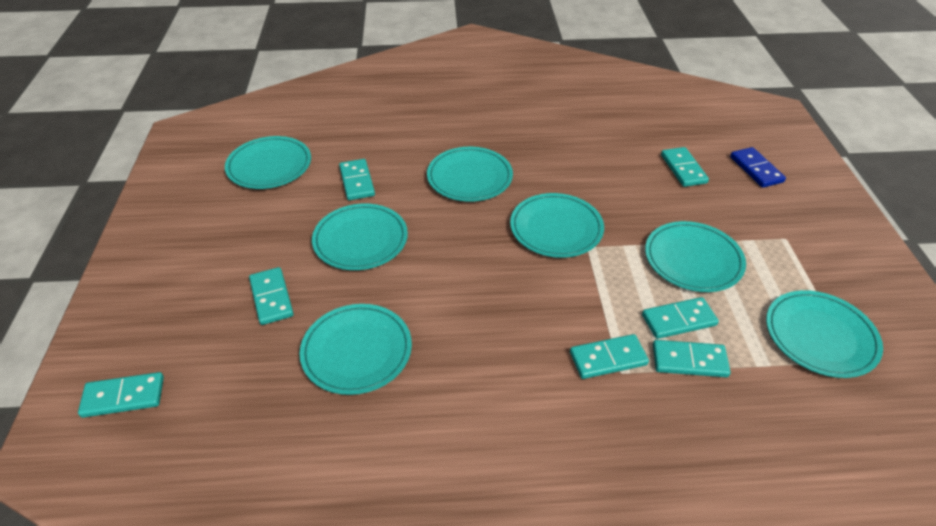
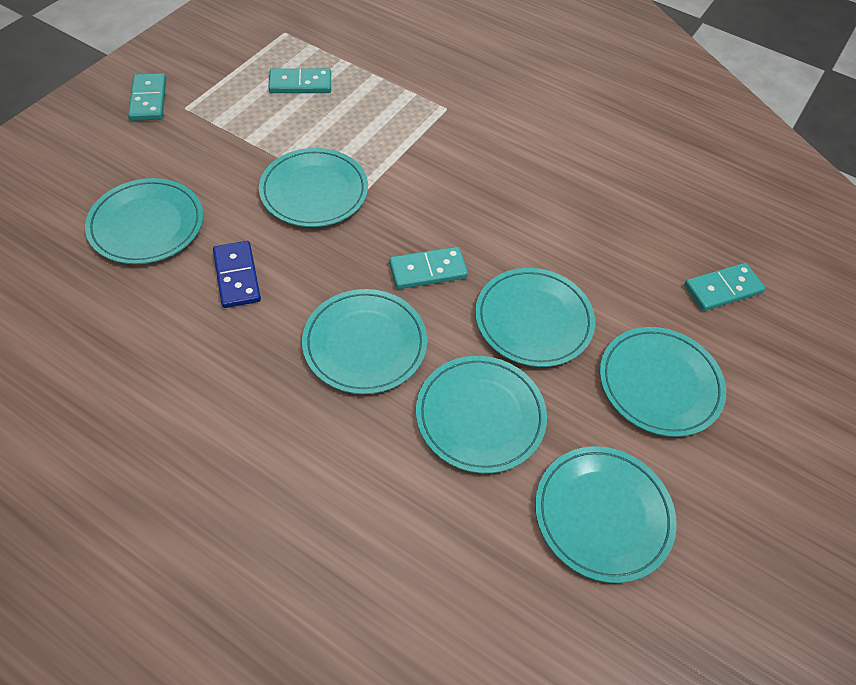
turquoise domino: 7 -> 4

